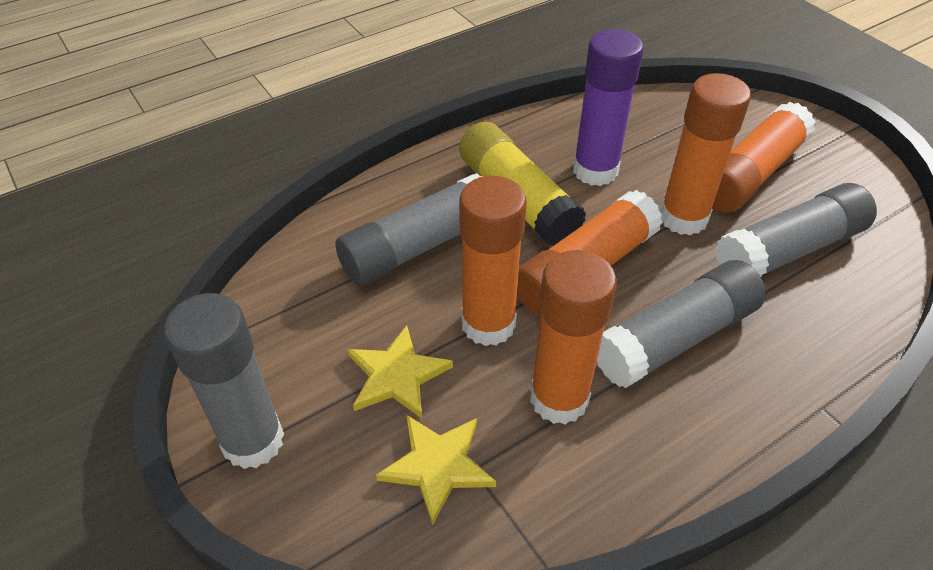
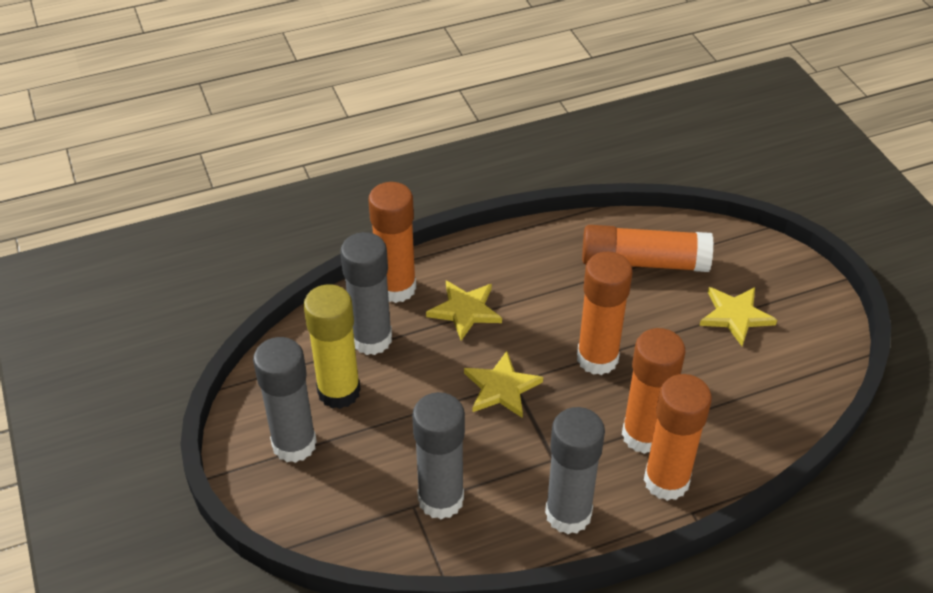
purple glue stick: 1 -> 0
yellow star: 2 -> 3

